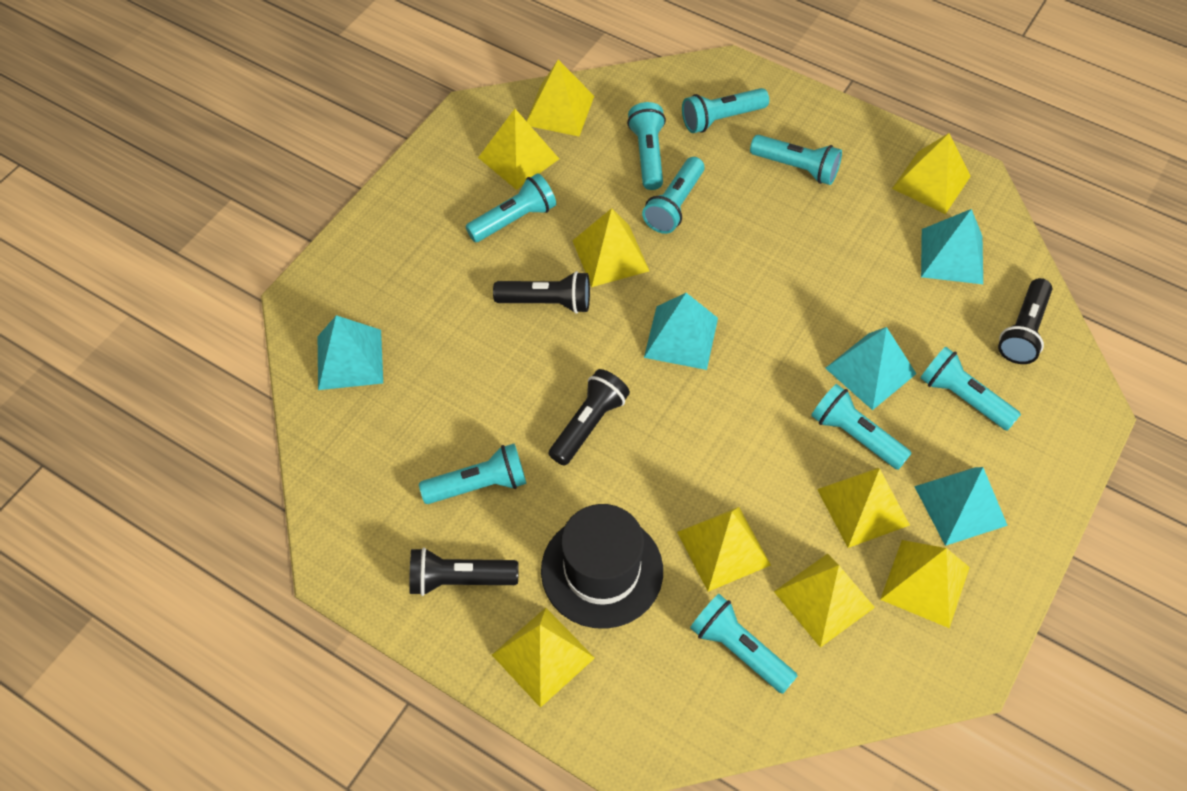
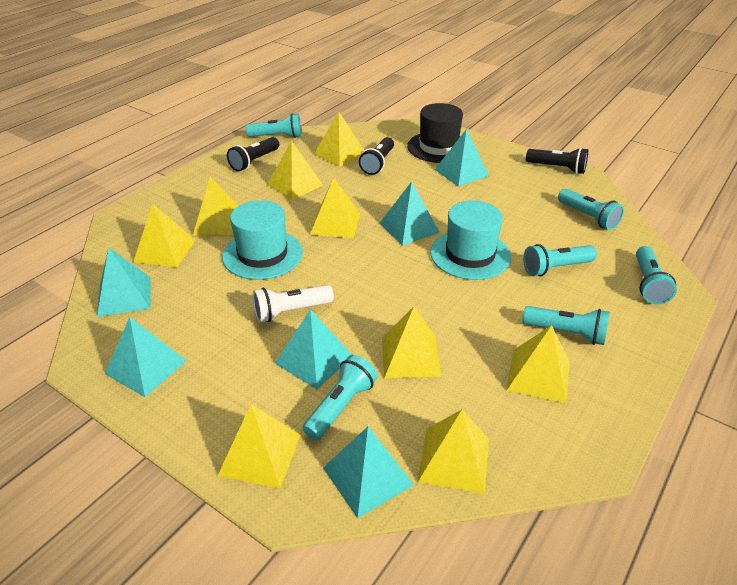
black flashlight: 4 -> 3
turquoise flashlight: 9 -> 6
turquoise hat: 0 -> 2
turquoise pyramid: 5 -> 6
white flashlight: 0 -> 1

